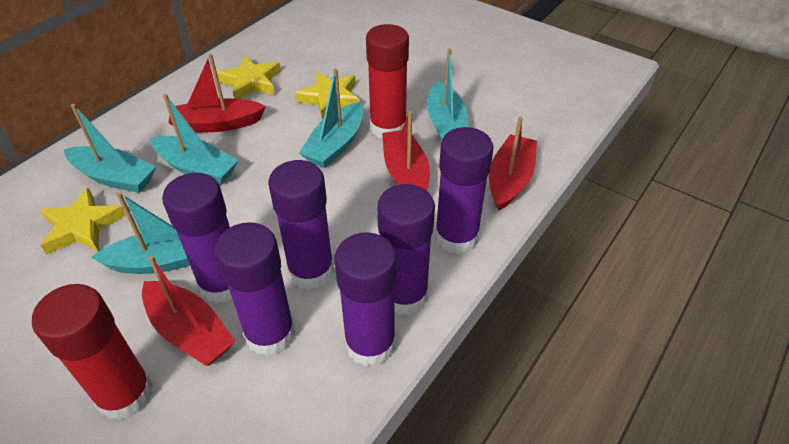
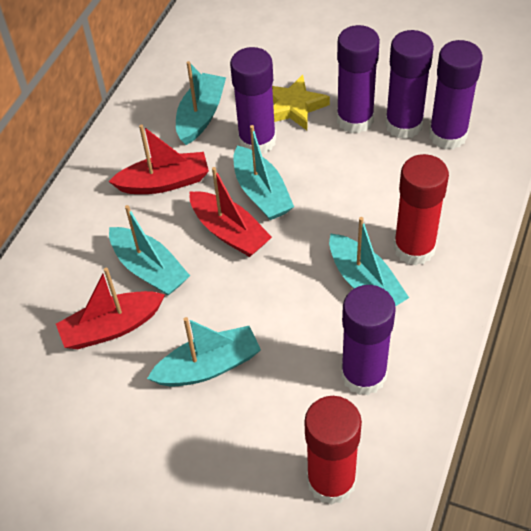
purple glue stick: 6 -> 5
red boat: 4 -> 3
yellow star: 3 -> 1

